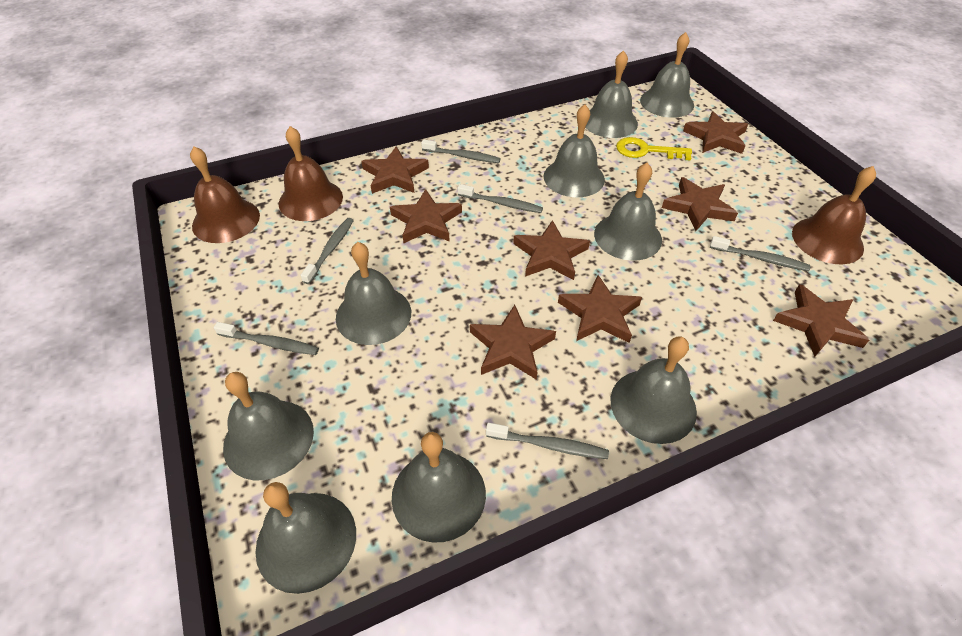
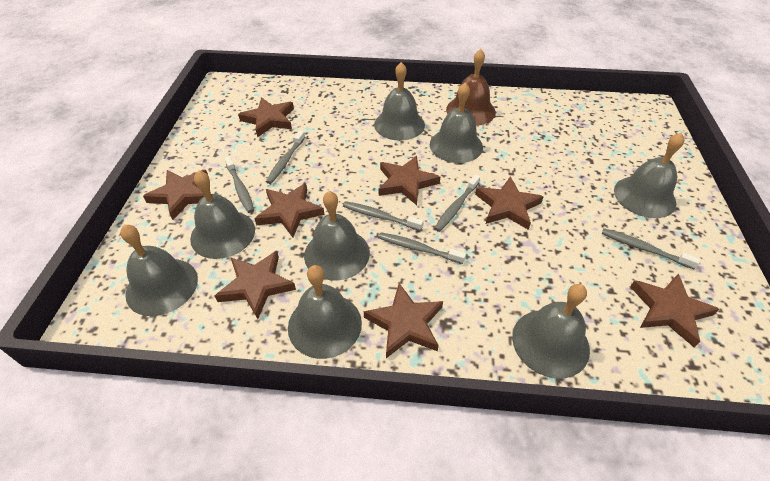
brown bell: 3 -> 1
grey bell: 9 -> 8
yellow key: 1 -> 0

